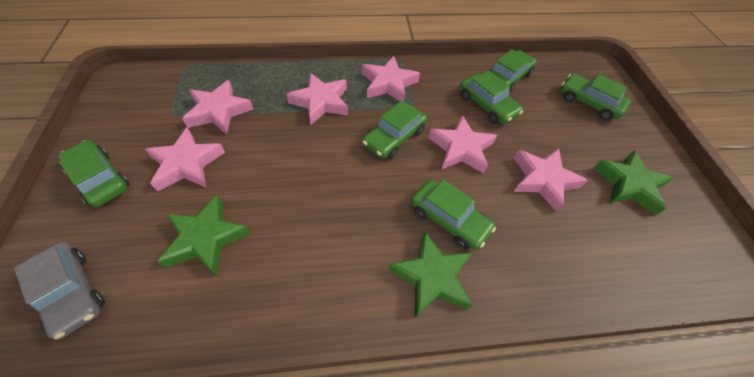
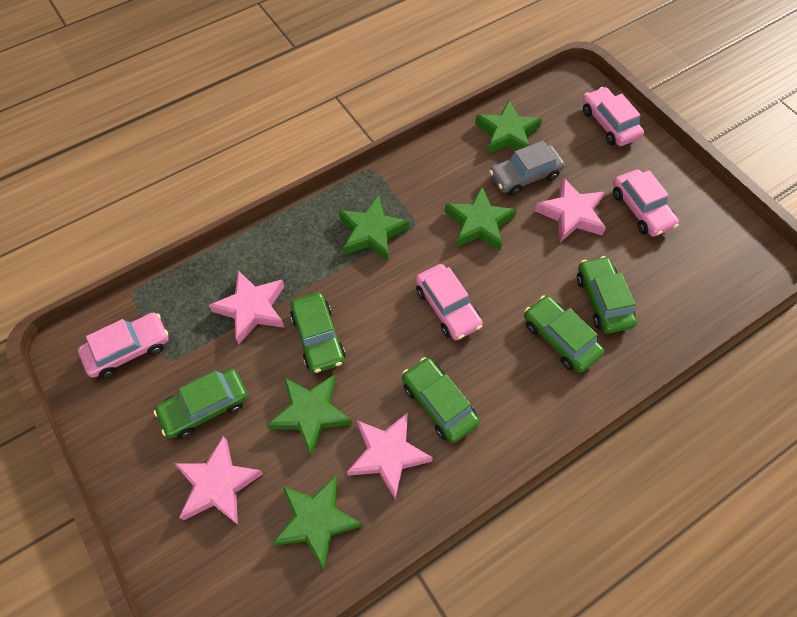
green car: 6 -> 5
green star: 3 -> 5
pink car: 0 -> 4
pink star: 6 -> 4

